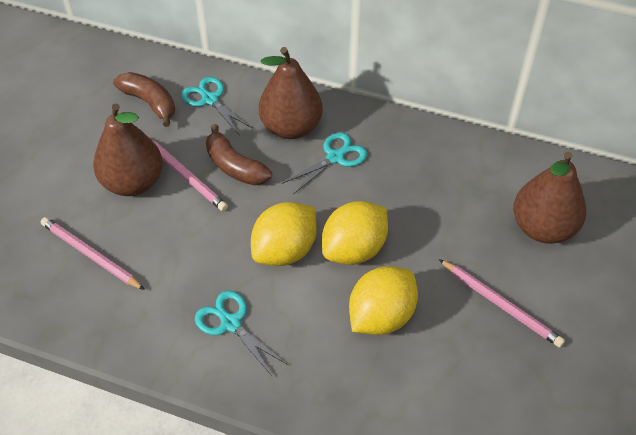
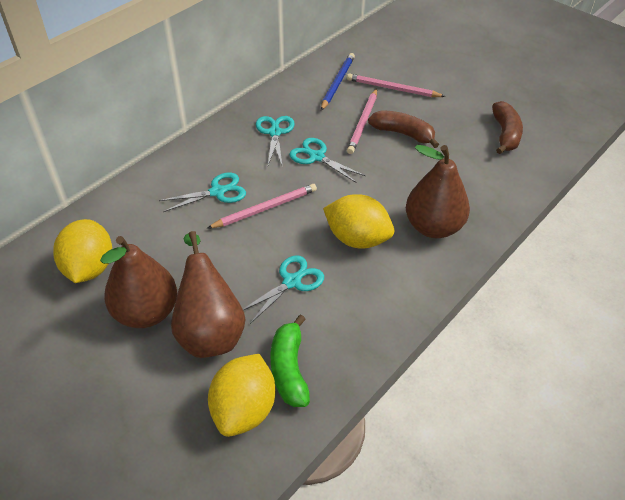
blue pencil: 0 -> 1
green banana: 0 -> 1
turquoise scissors: 3 -> 4

